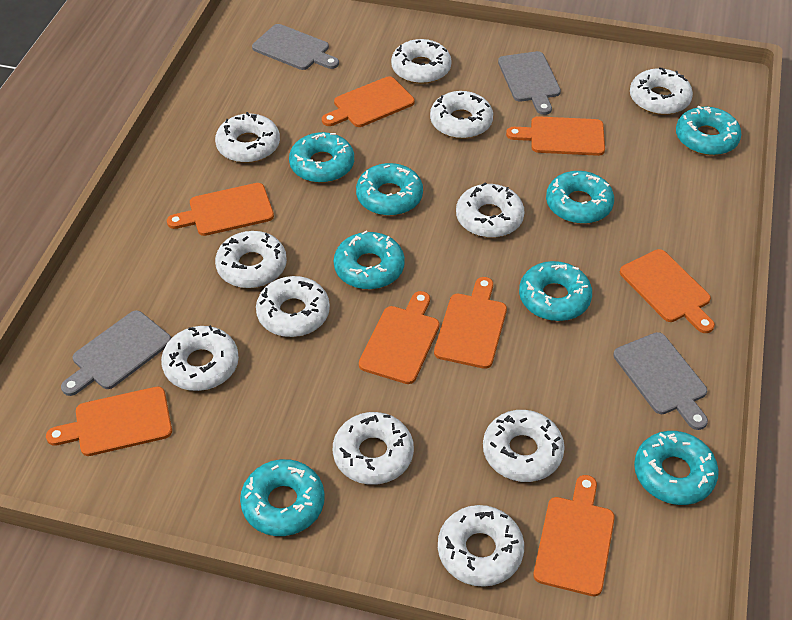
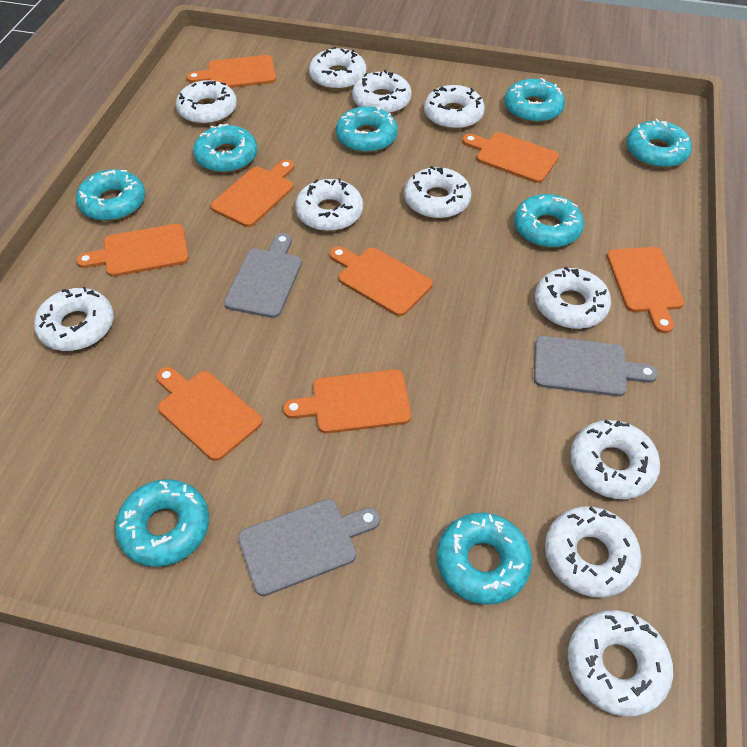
grey cutting board: 4 -> 3

